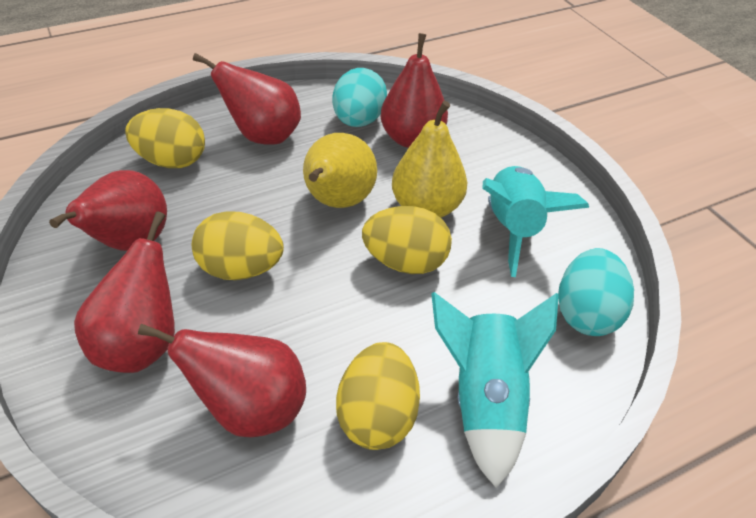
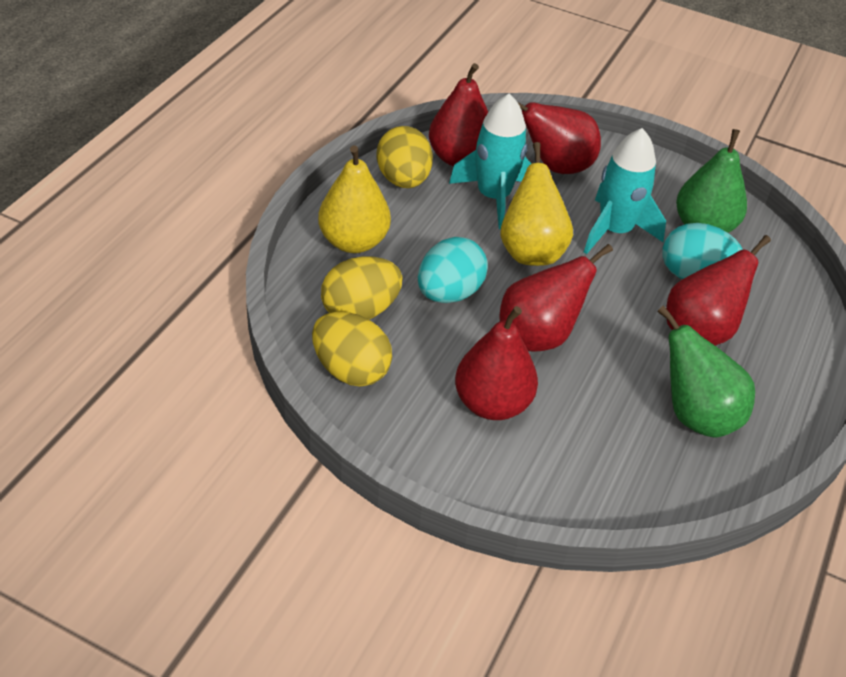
green pear: 0 -> 2
yellow egg: 4 -> 3

